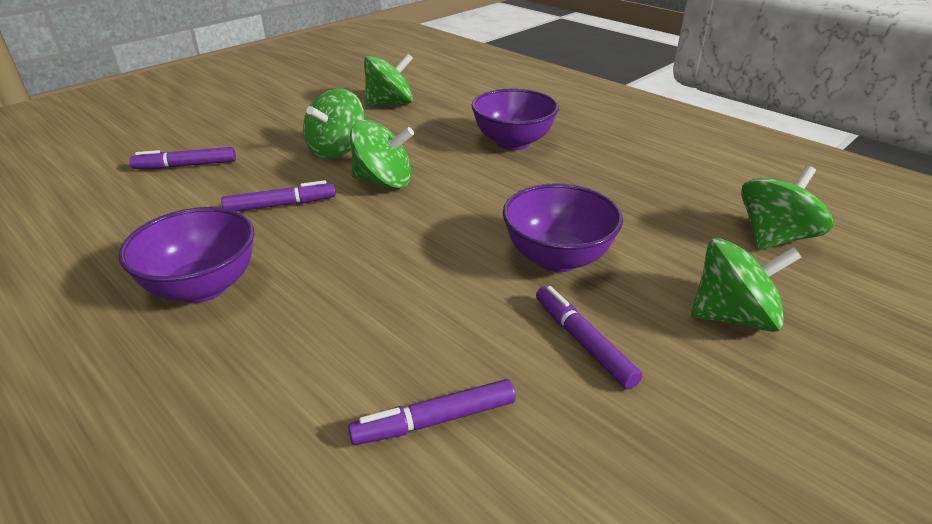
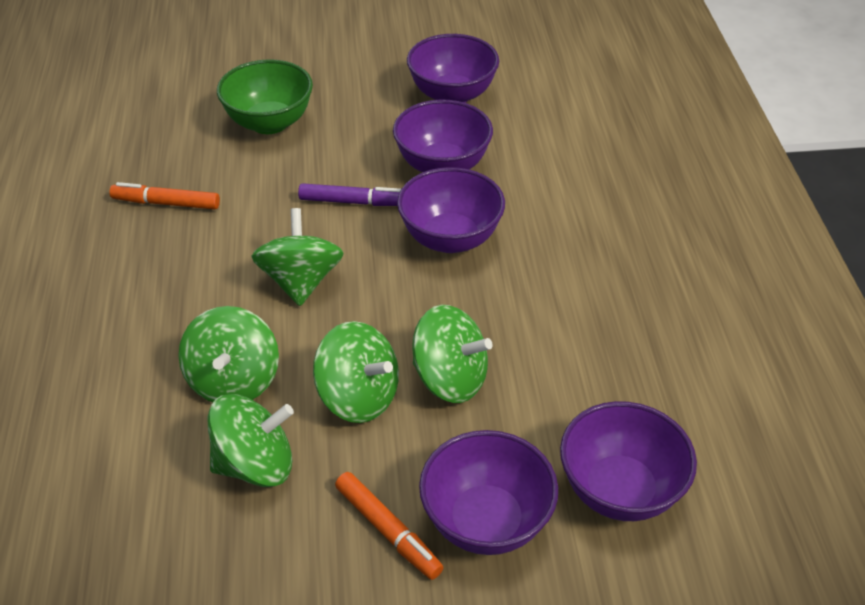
green bowl: 0 -> 1
orange marker: 0 -> 2
purple bowl: 3 -> 5
purple marker: 4 -> 1

